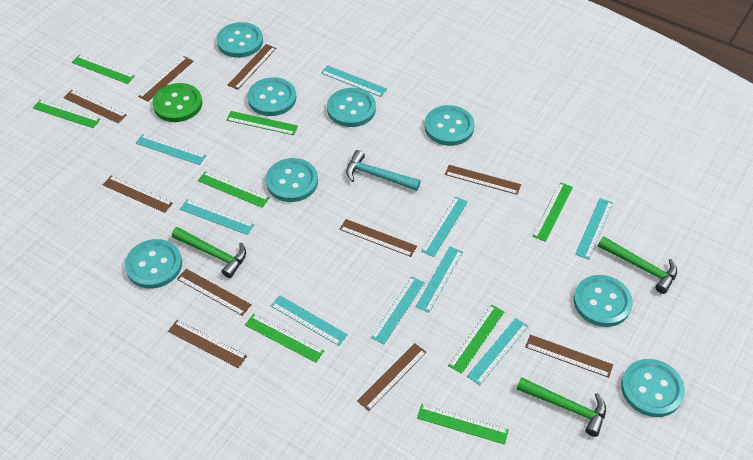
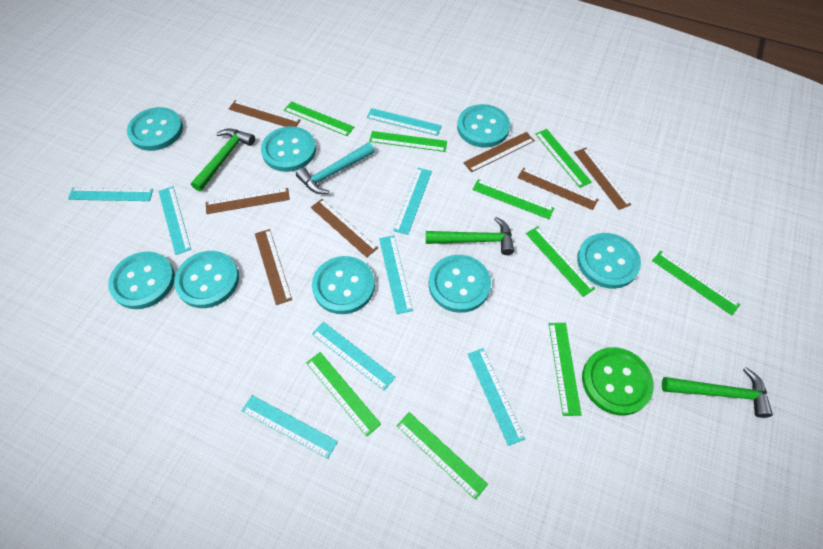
brown ruler: 10 -> 7
green ruler: 8 -> 9
turquoise ruler: 9 -> 8

